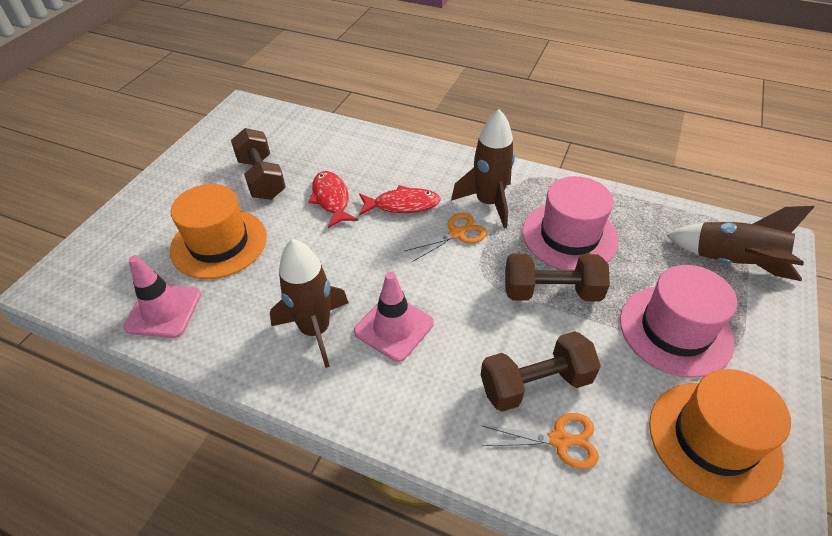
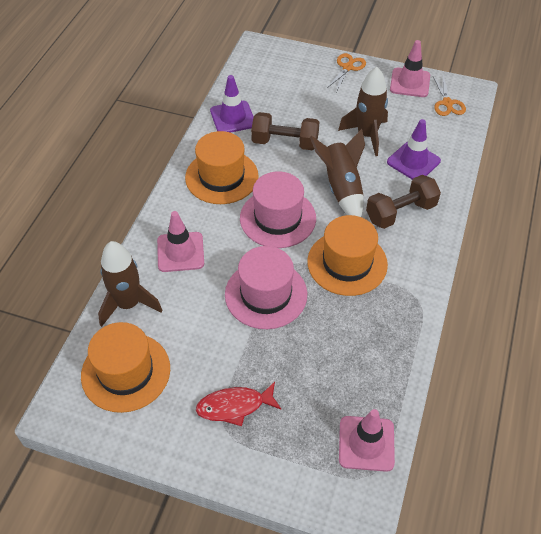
brown dumbbell: 3 -> 2
orange hat: 2 -> 3
pink traffic cone: 2 -> 3
purple traffic cone: 0 -> 2
red fish: 2 -> 1

